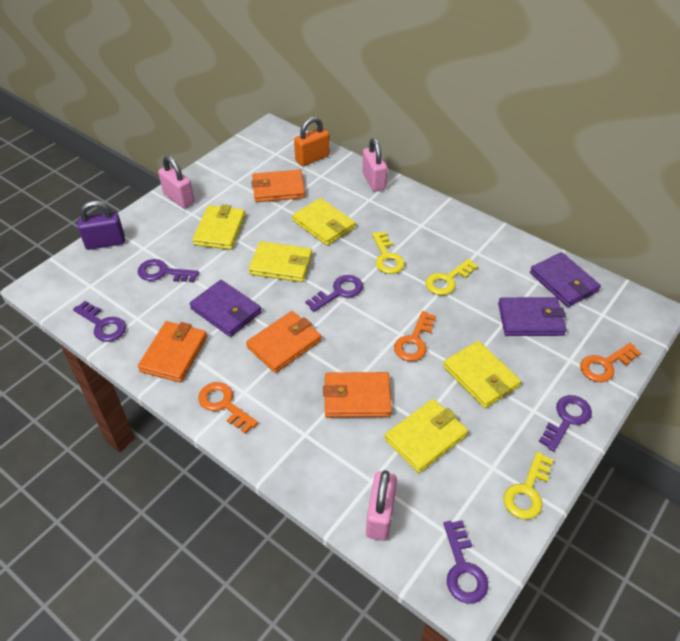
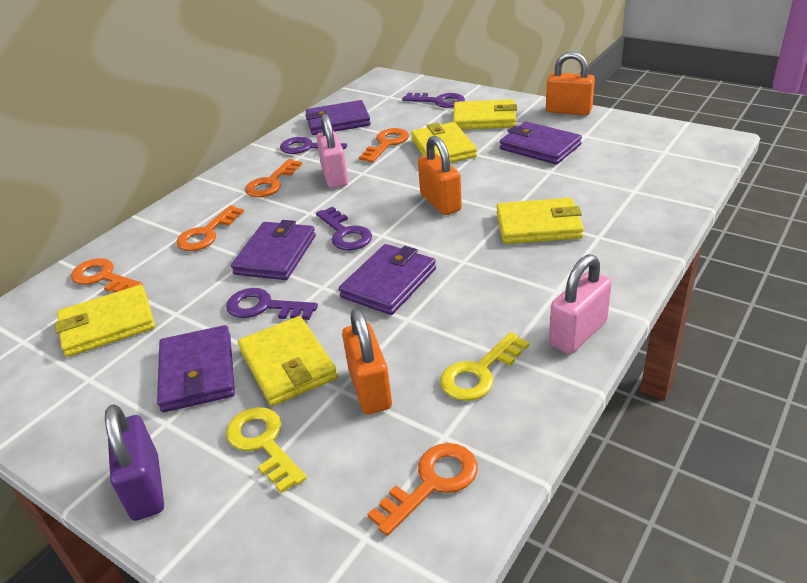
orange key: 3 -> 5
orange padlock: 1 -> 3
orange wallet: 4 -> 0
pink padlock: 3 -> 2
purple key: 5 -> 4
purple wallet: 3 -> 5
yellow key: 3 -> 2

